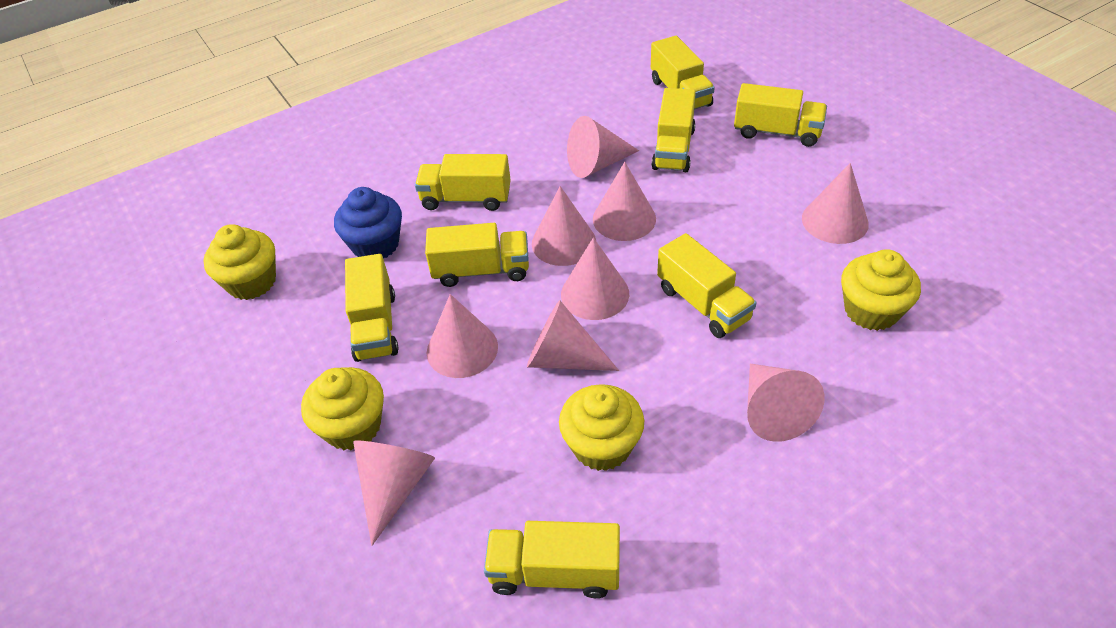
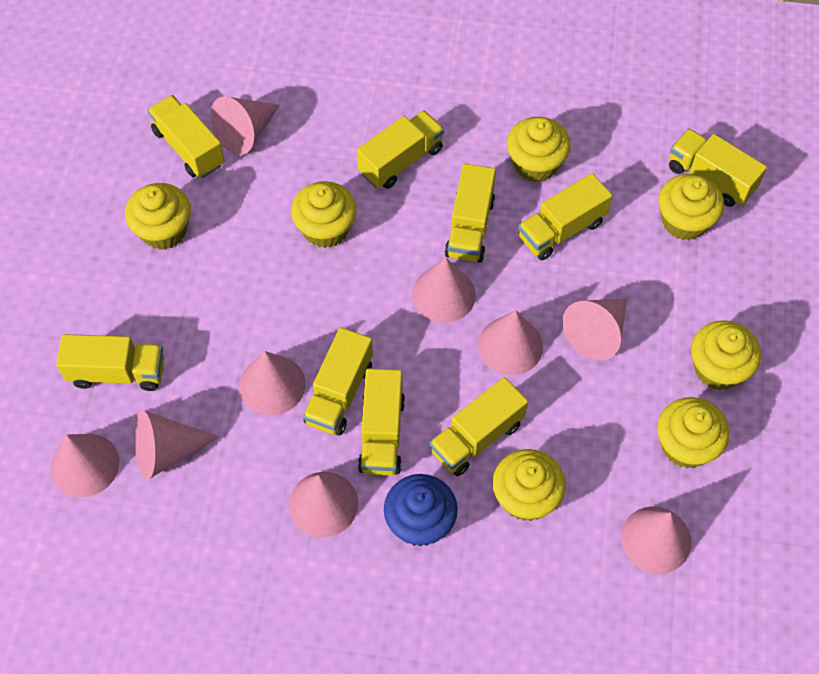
yellow cupcake: 4 -> 7
yellow truck: 8 -> 9

